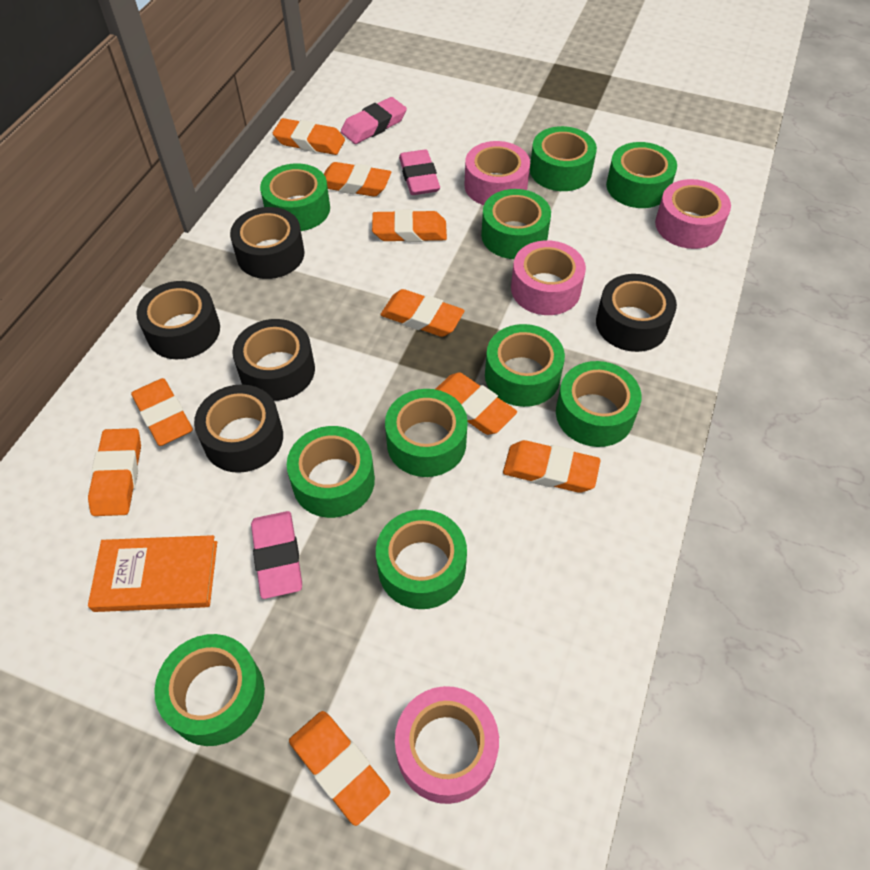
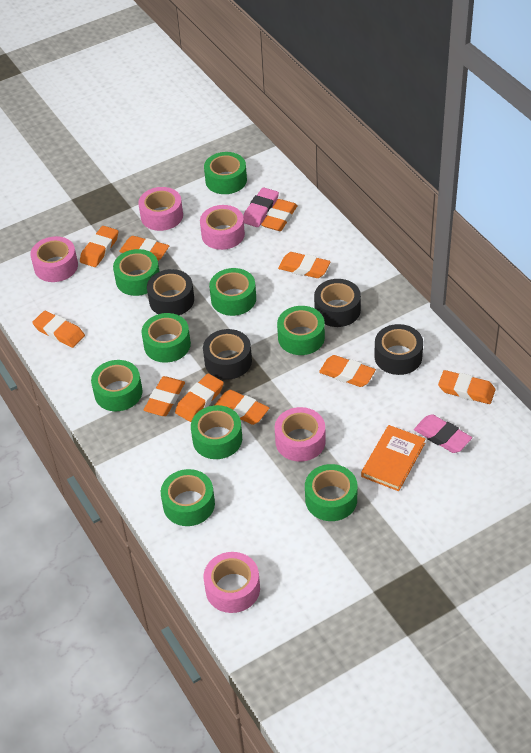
black tape: 5 -> 4
green tape: 10 -> 9
orange eraser: 9 -> 10
pink eraser: 3 -> 2
pink tape: 4 -> 5

